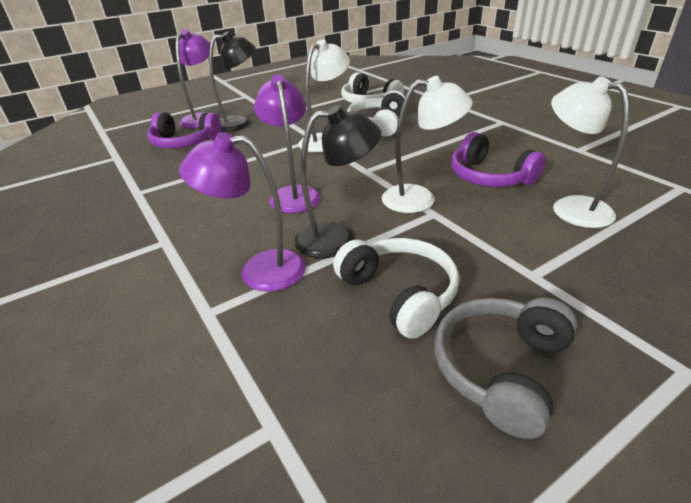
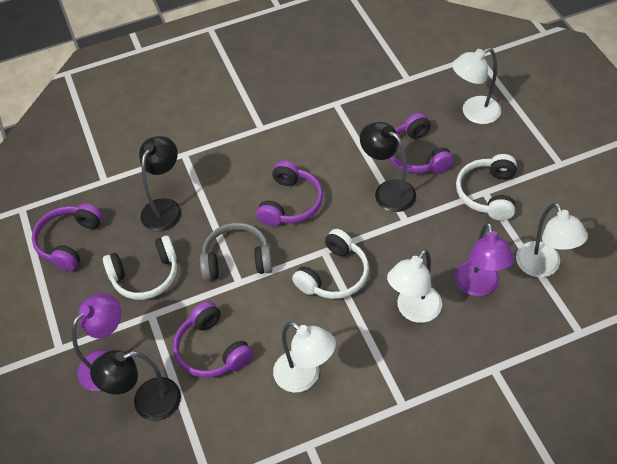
black lamp: 2 -> 3
purple headphones: 2 -> 4
purple lamp: 3 -> 2
white lamp: 3 -> 4

